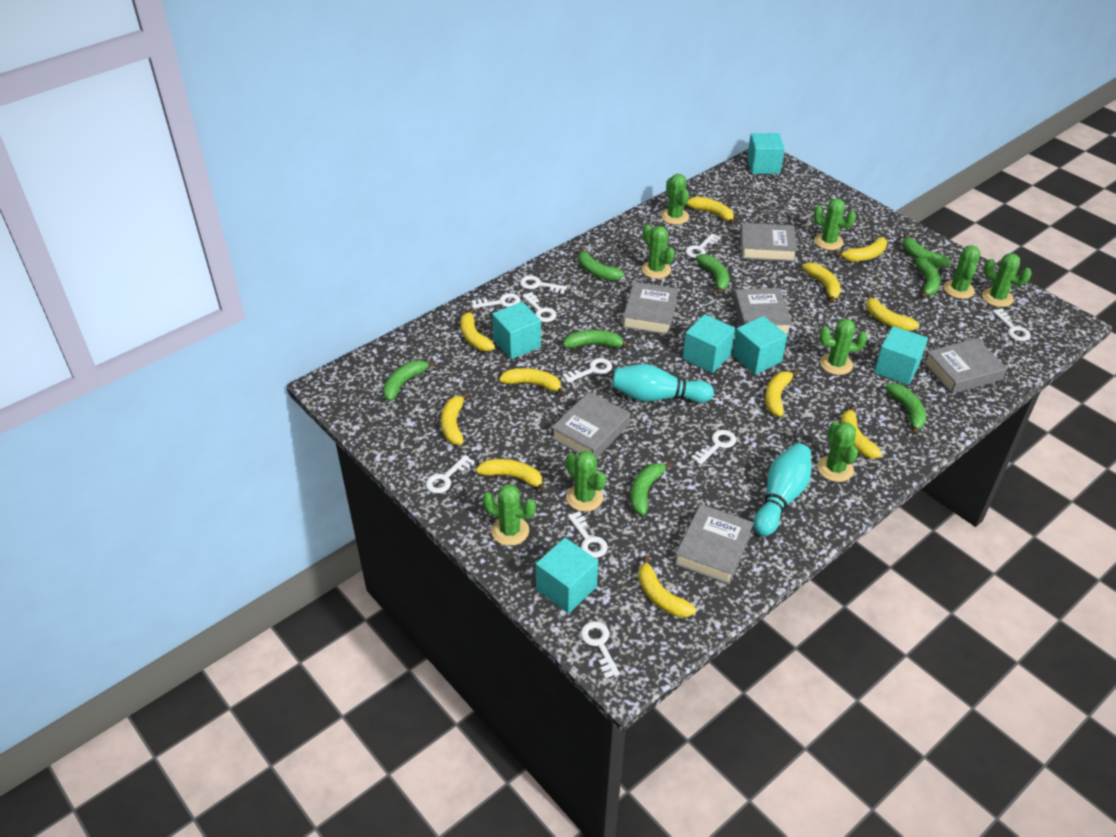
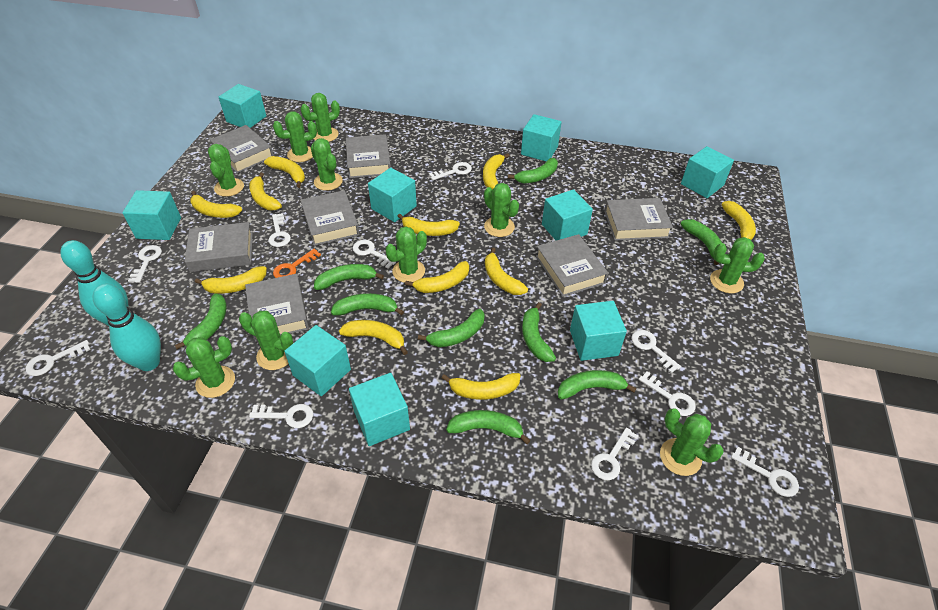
green banana: 8 -> 9
green cactus: 9 -> 10
grey book: 6 -> 7
orange key: 0 -> 1
turquoise cube: 6 -> 9

